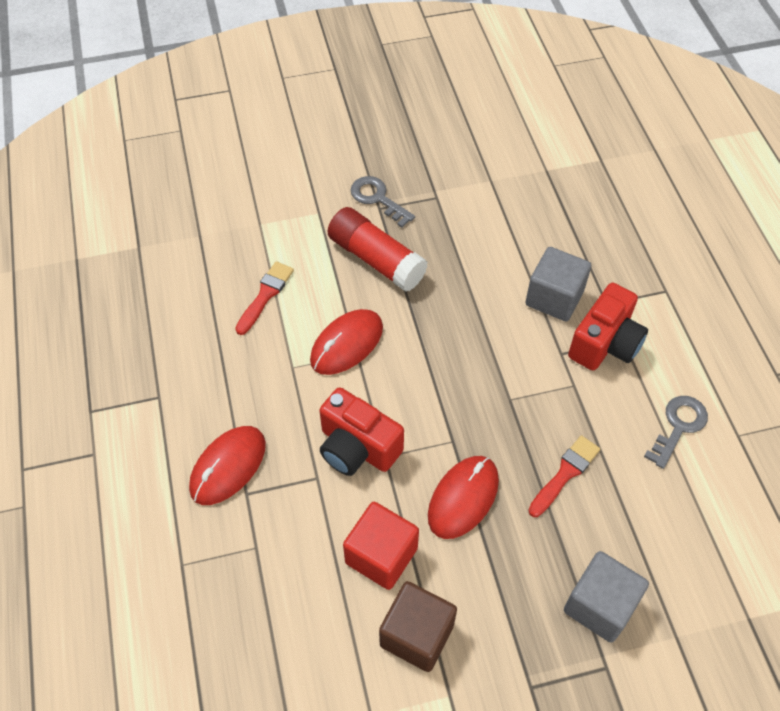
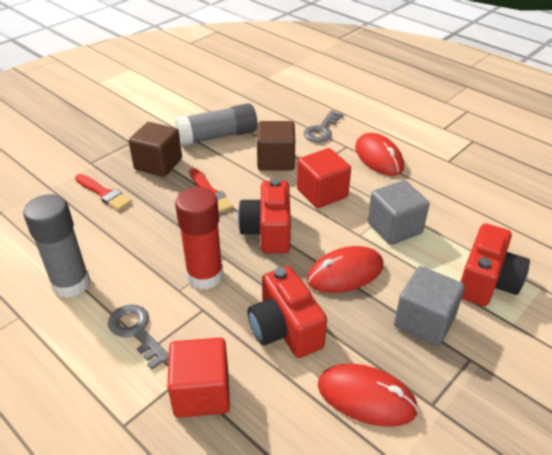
brown cube: 1 -> 2
grey glue stick: 0 -> 2
red camera: 2 -> 3
red cube: 1 -> 2

